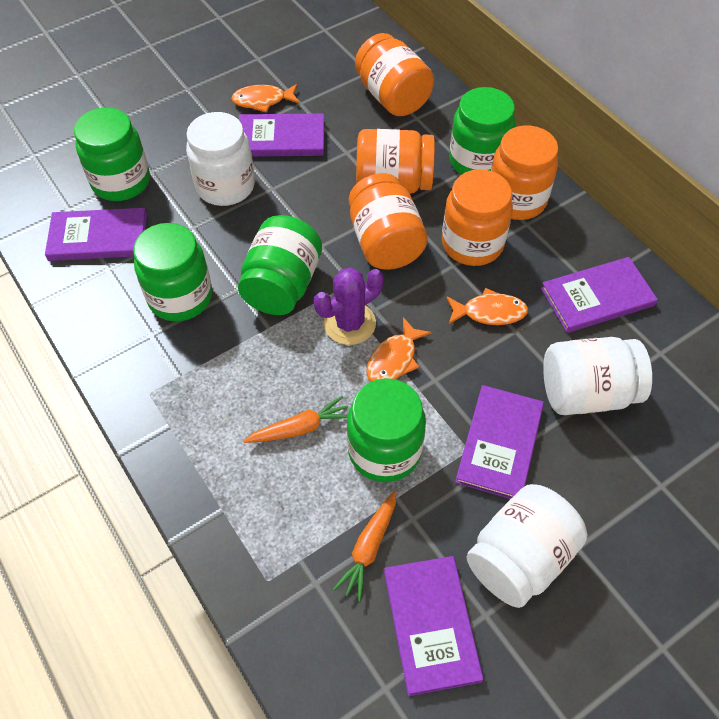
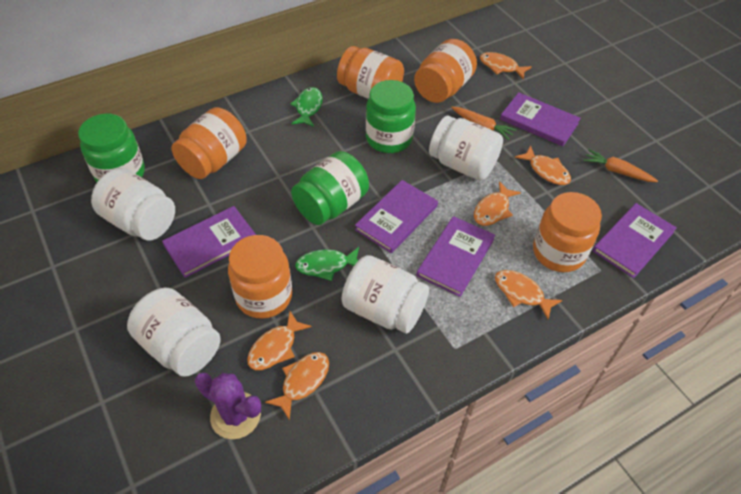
green fish: 0 -> 2
green jar: 5 -> 3
orange fish: 3 -> 6
white jar: 3 -> 4

